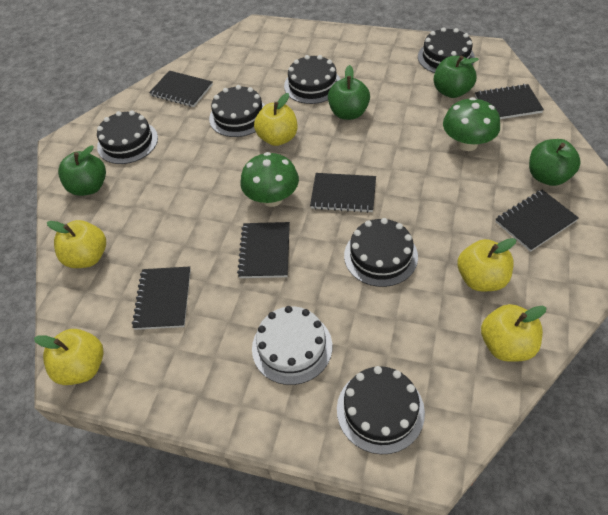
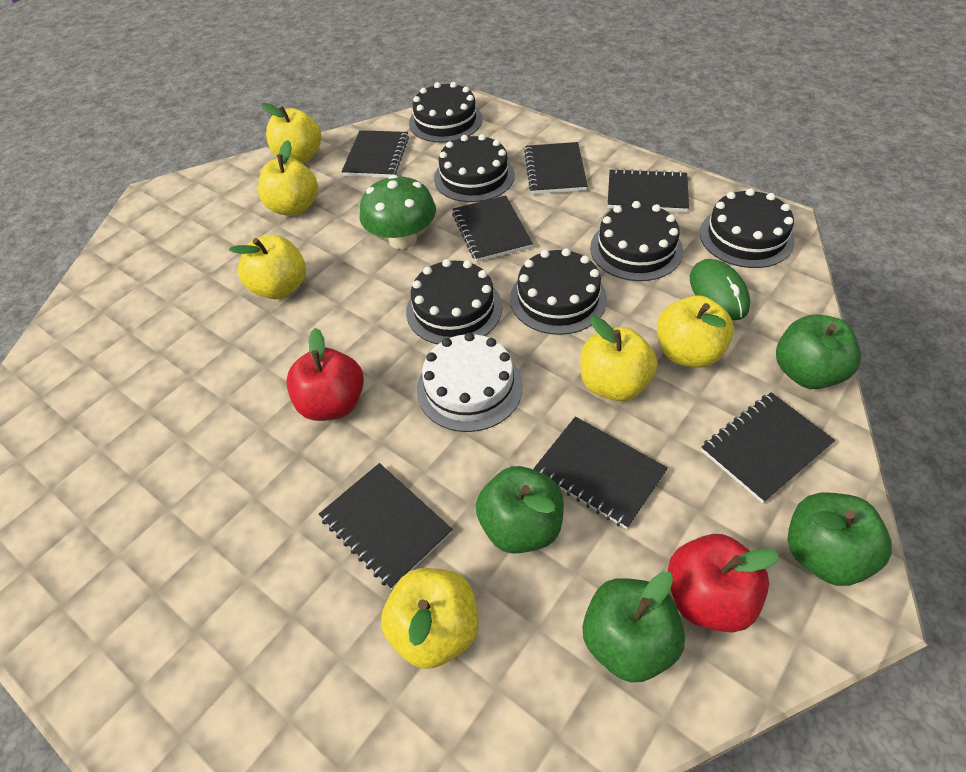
black notebook: 6 -> 7
green mouse: 0 -> 1
green mushroom: 2 -> 1
red apple: 0 -> 2
yellow apple: 5 -> 6

